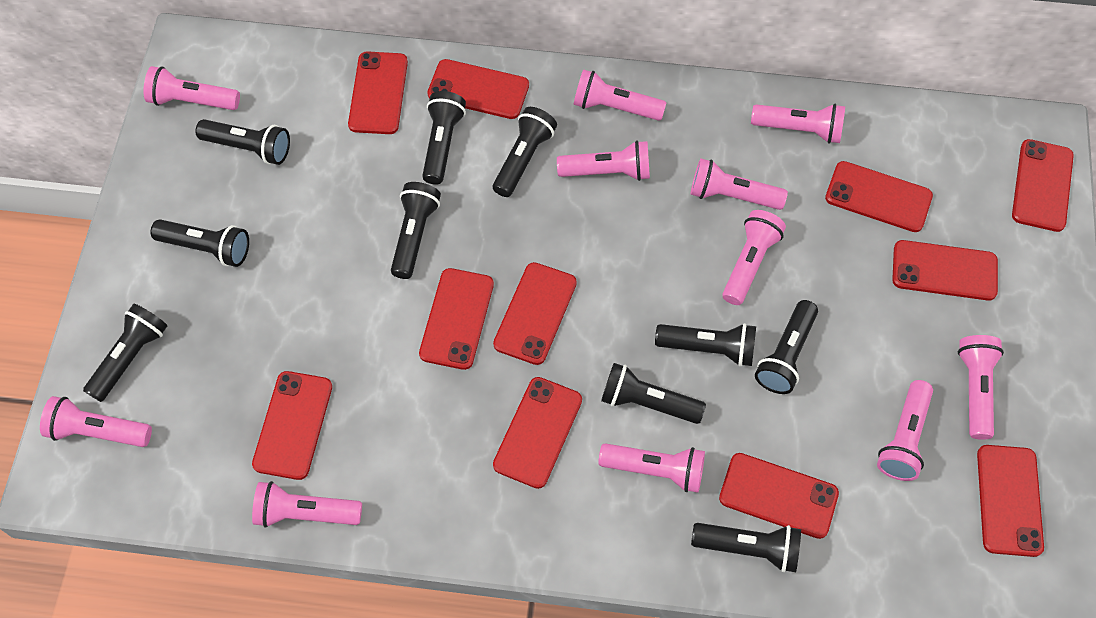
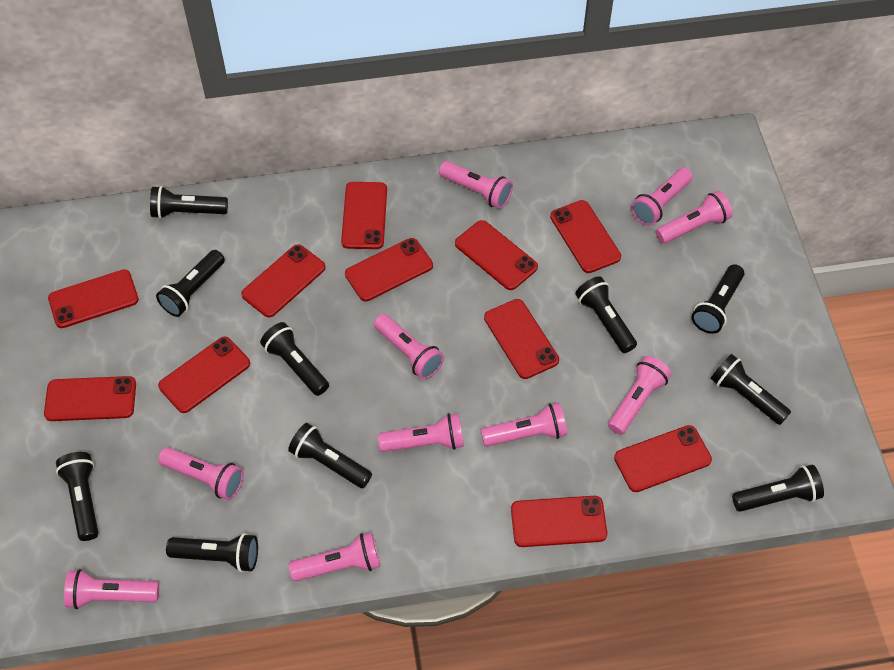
pink flashlight: 11 -> 10

